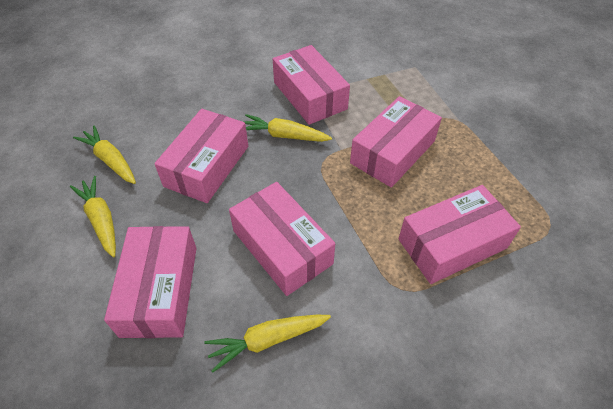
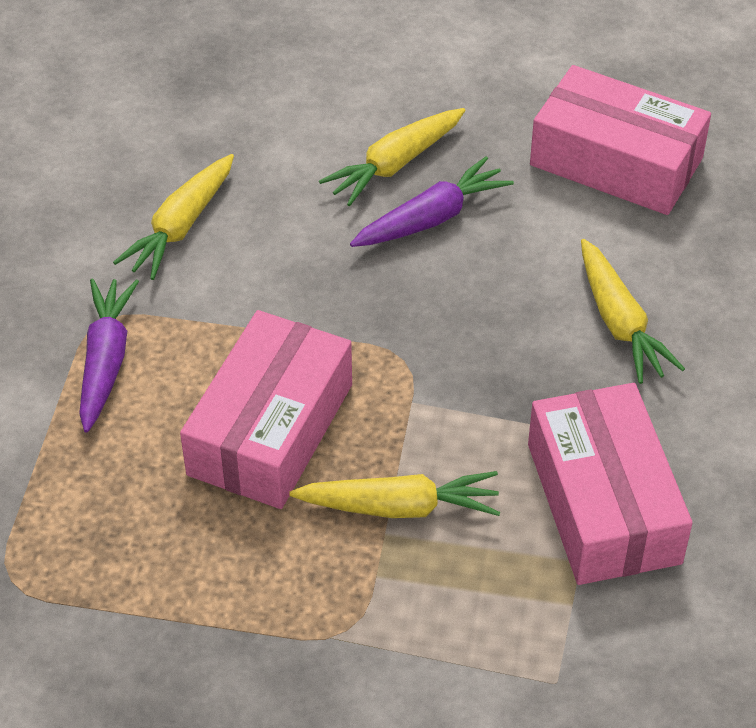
pink box: 6 -> 3
purple carrot: 0 -> 2

